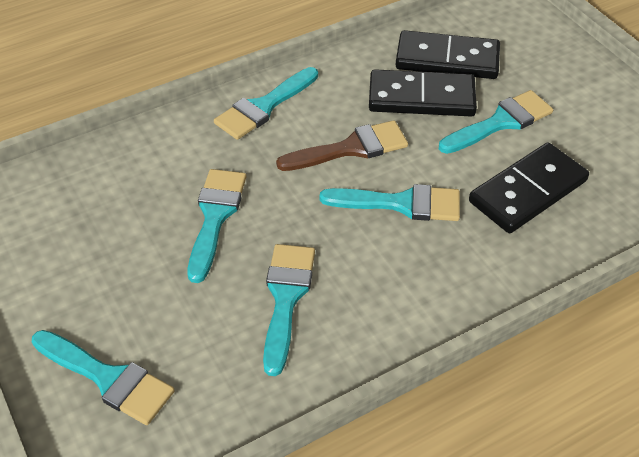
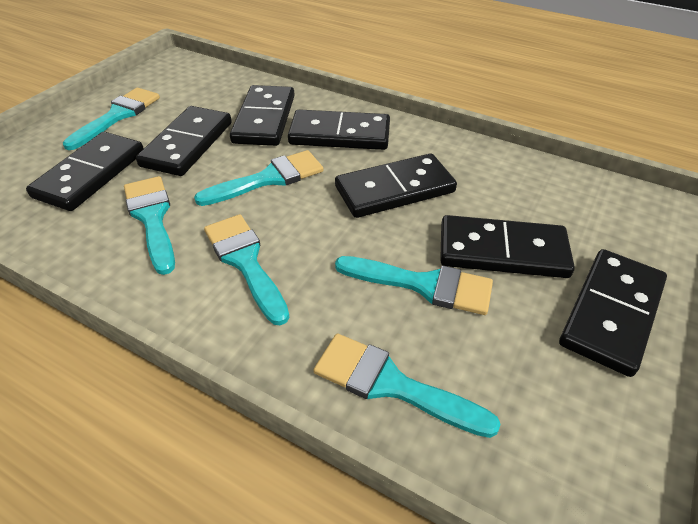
black domino: 3 -> 7
brown brush: 1 -> 0

